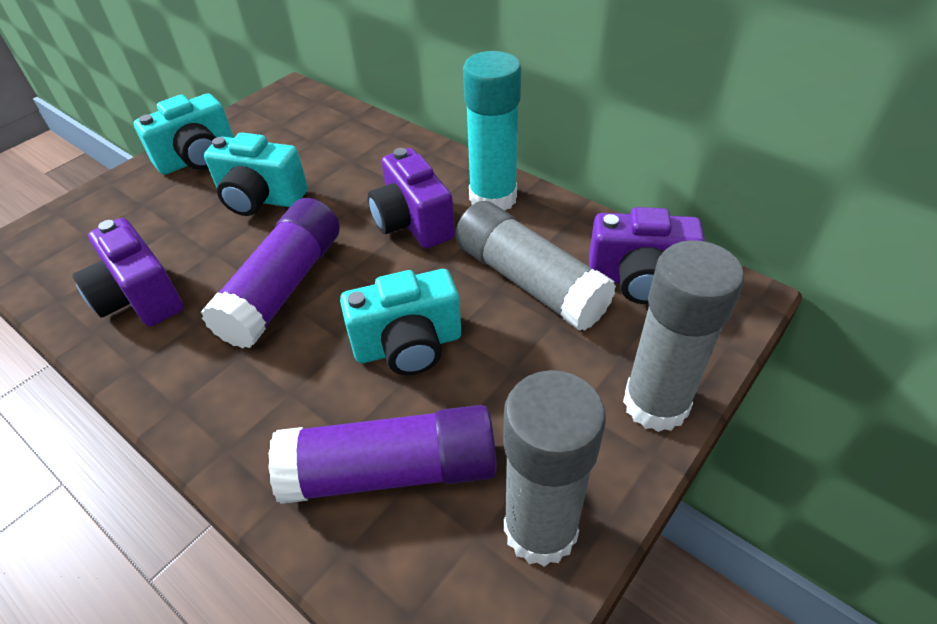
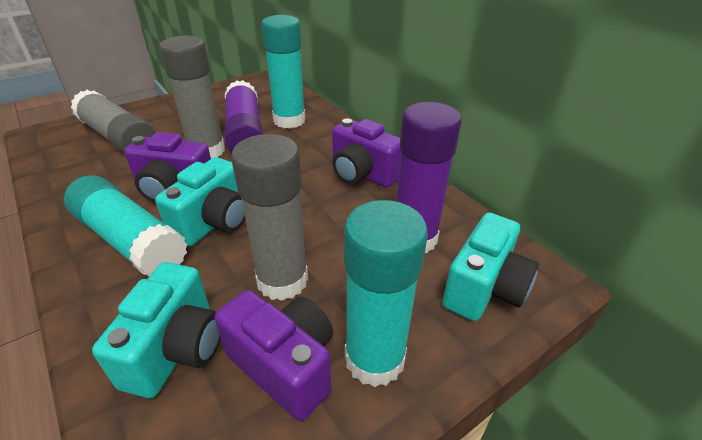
turquoise glue stick: 1 -> 3

